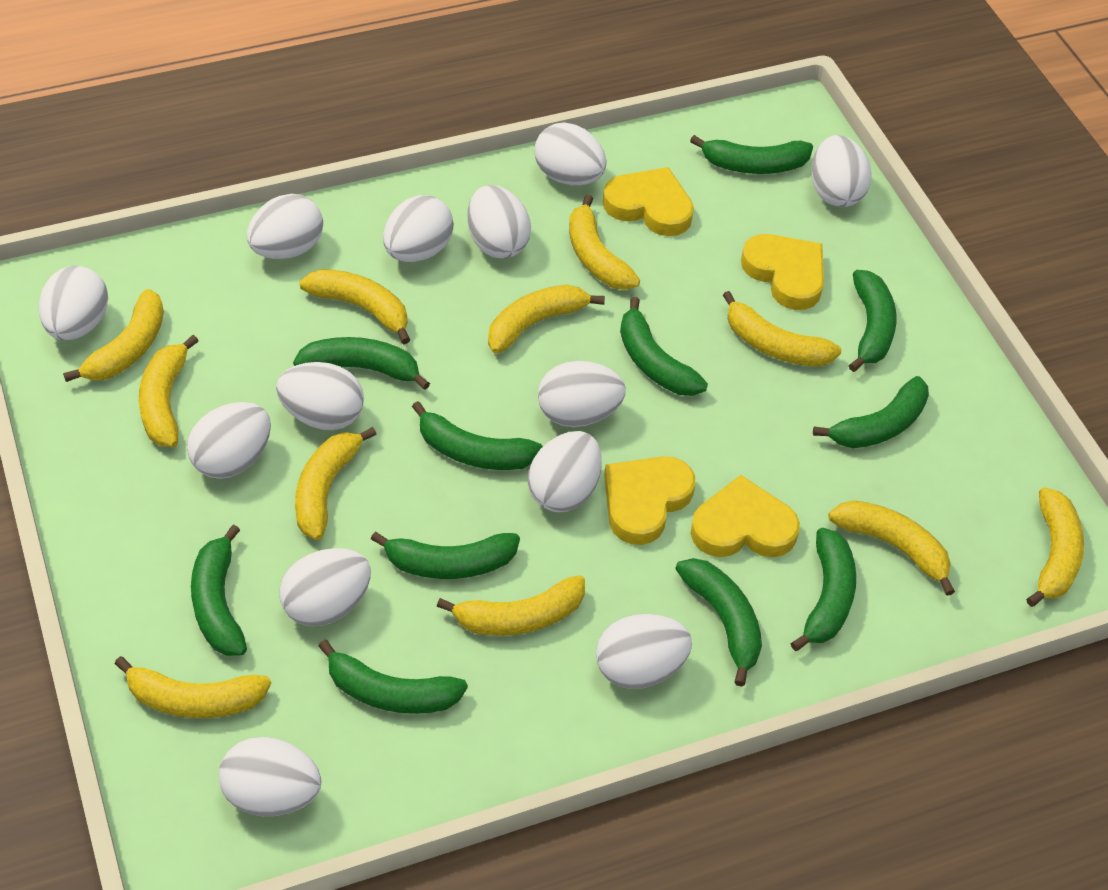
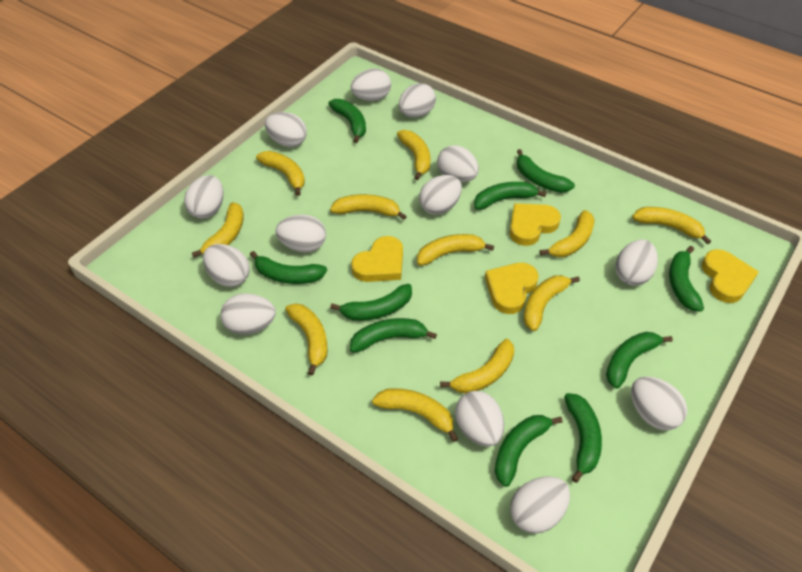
green banana: 11 -> 10

